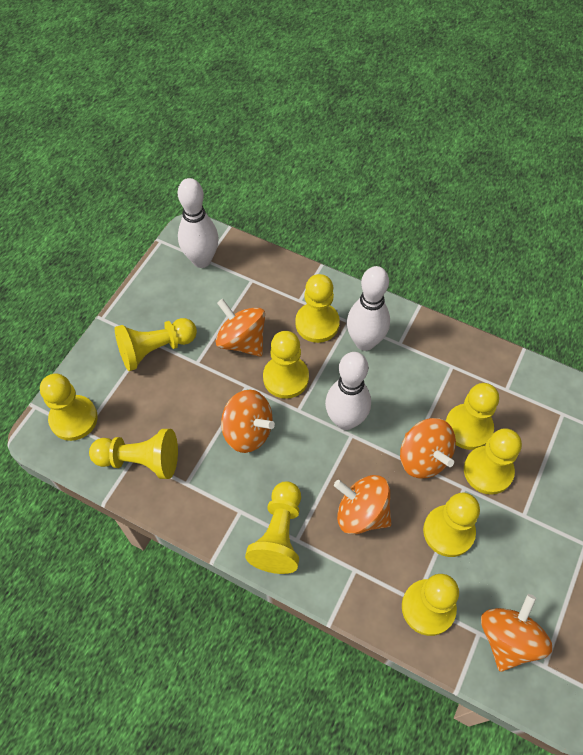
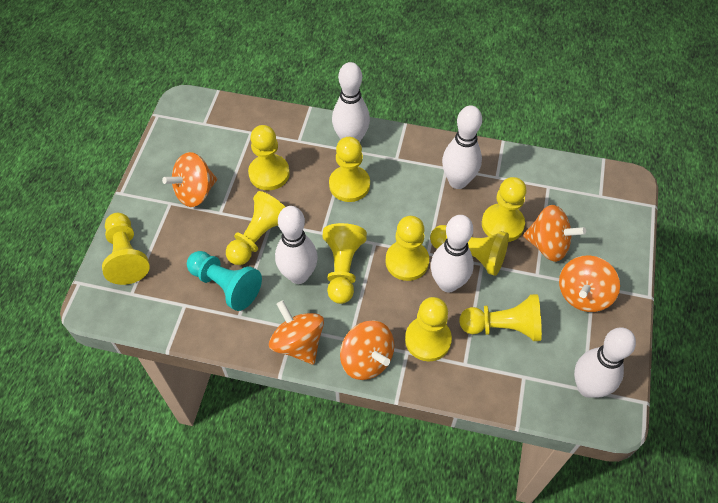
turquoise pawn: 0 -> 1
white bowling pin: 3 -> 5

